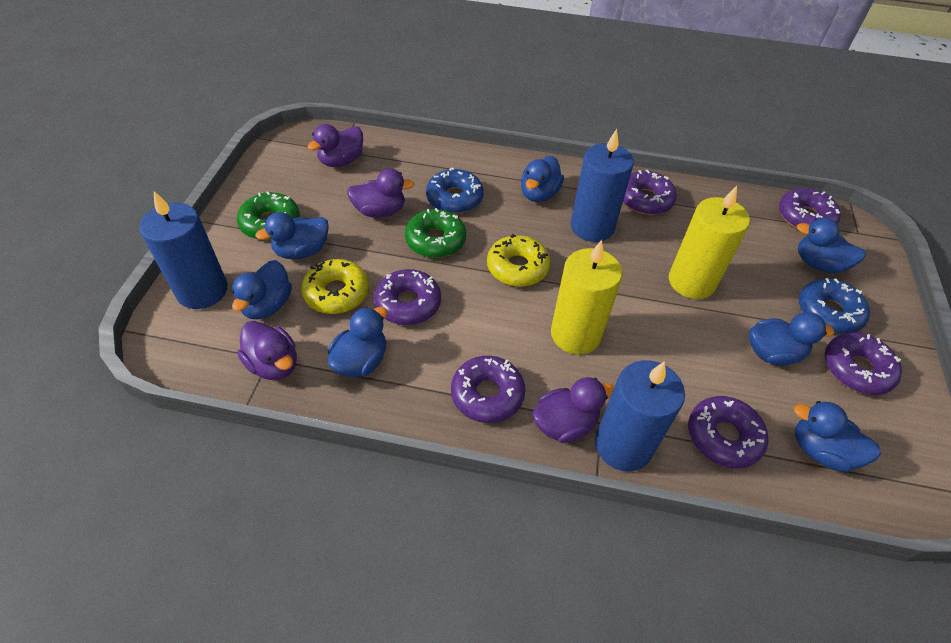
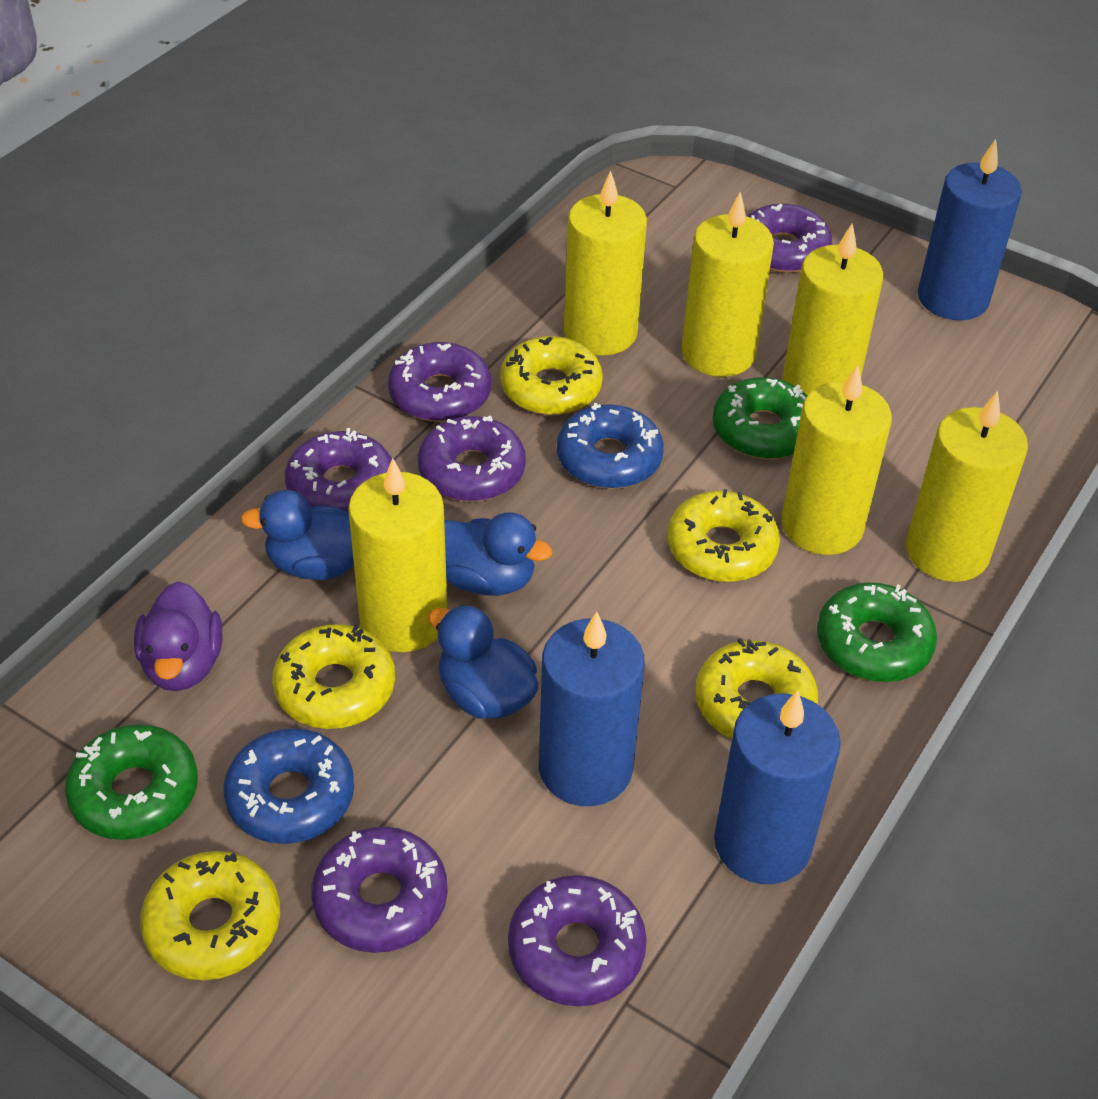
blue duck: 7 -> 3
green donut: 2 -> 3
purple duck: 4 -> 1
yellow candle: 2 -> 6
yellow donut: 2 -> 5

